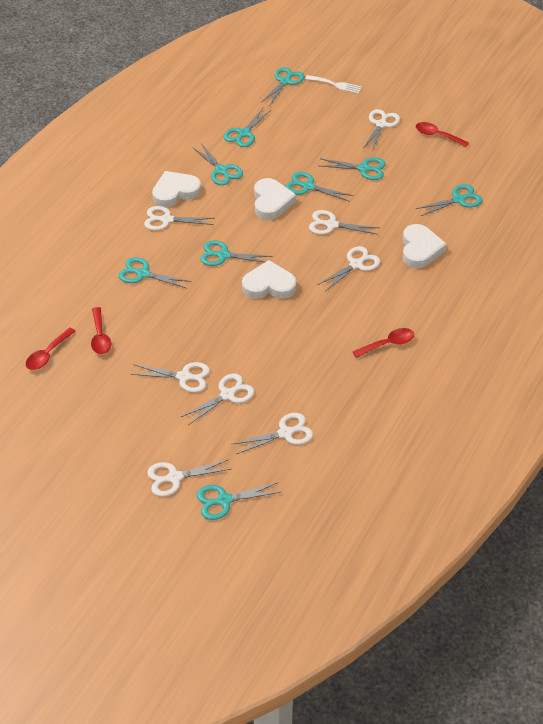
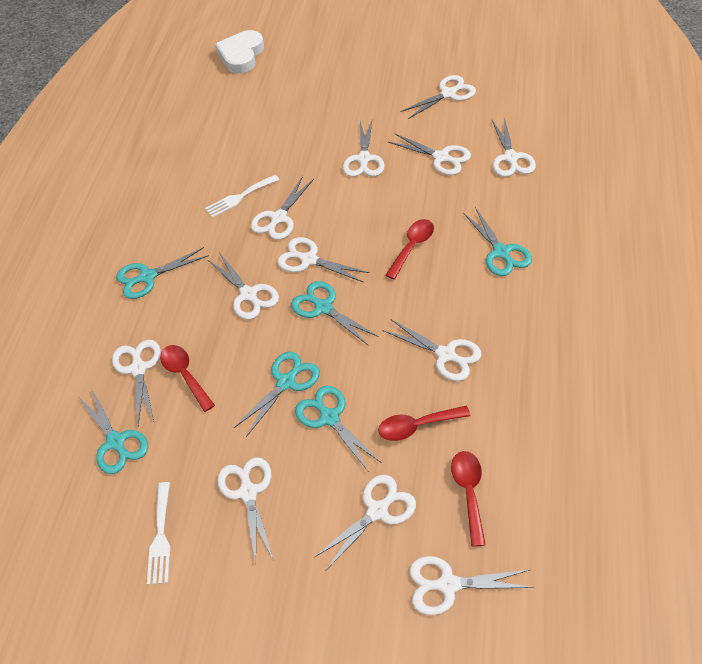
turquoise scissors: 9 -> 6
white fork: 1 -> 2
white heart: 4 -> 1
white scissors: 8 -> 12

